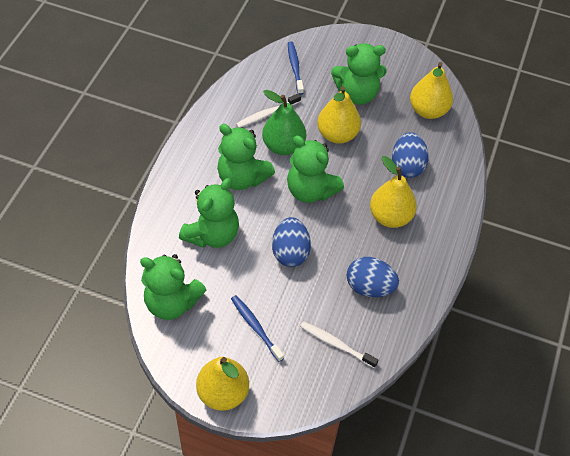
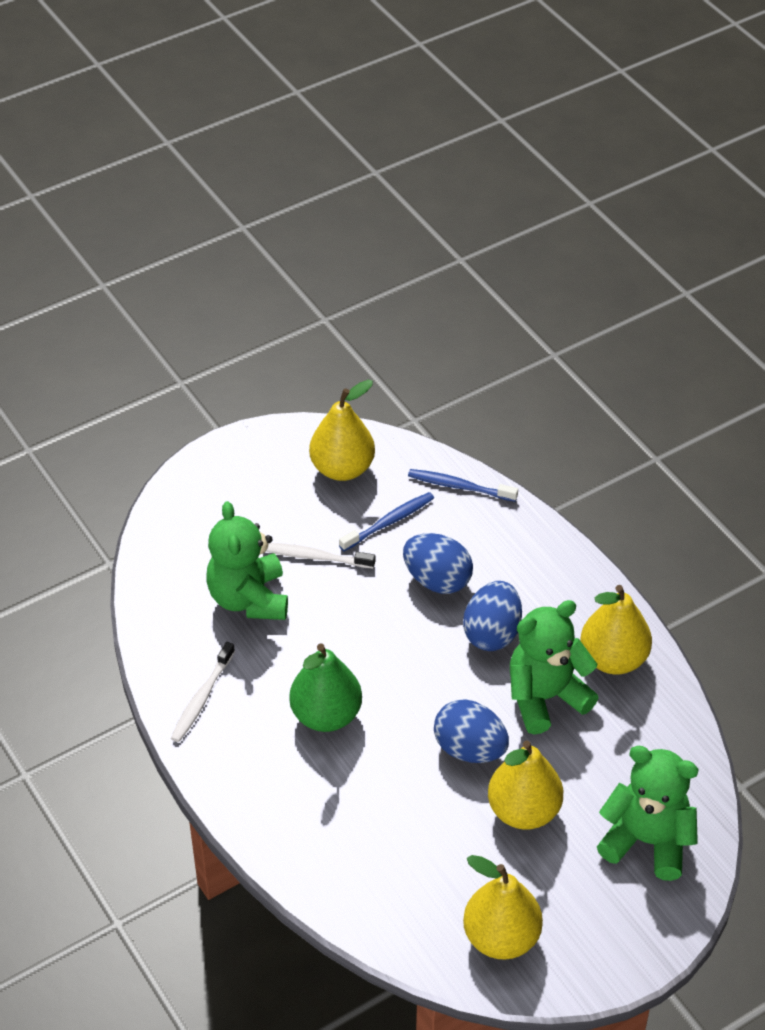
green teddy bear: 5 -> 3

